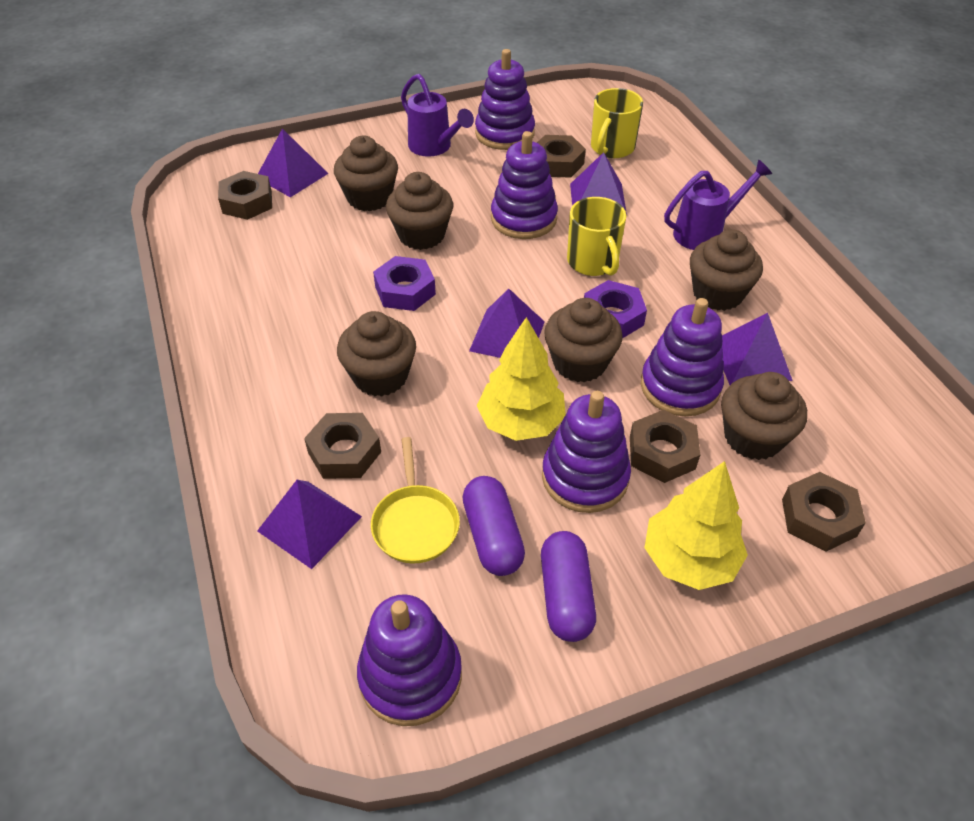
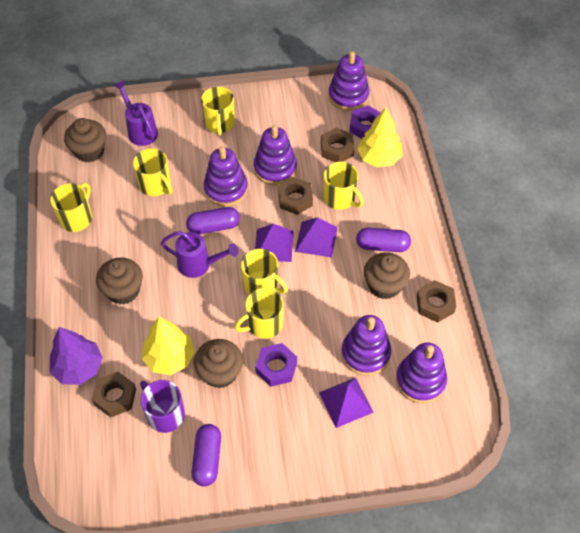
brown cupcake: 6 -> 4
brown nut: 5 -> 4
purple capsule: 2 -> 3
purple mug: 0 -> 1
purple pyramid: 5 -> 3
purple tree: 0 -> 1
yellow mug: 2 -> 6
yellow pan: 1 -> 0

